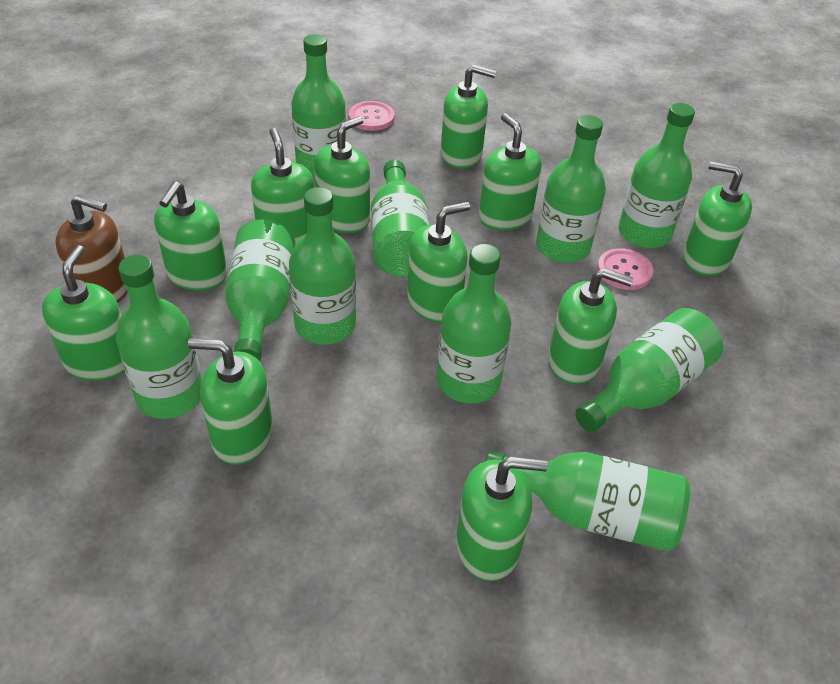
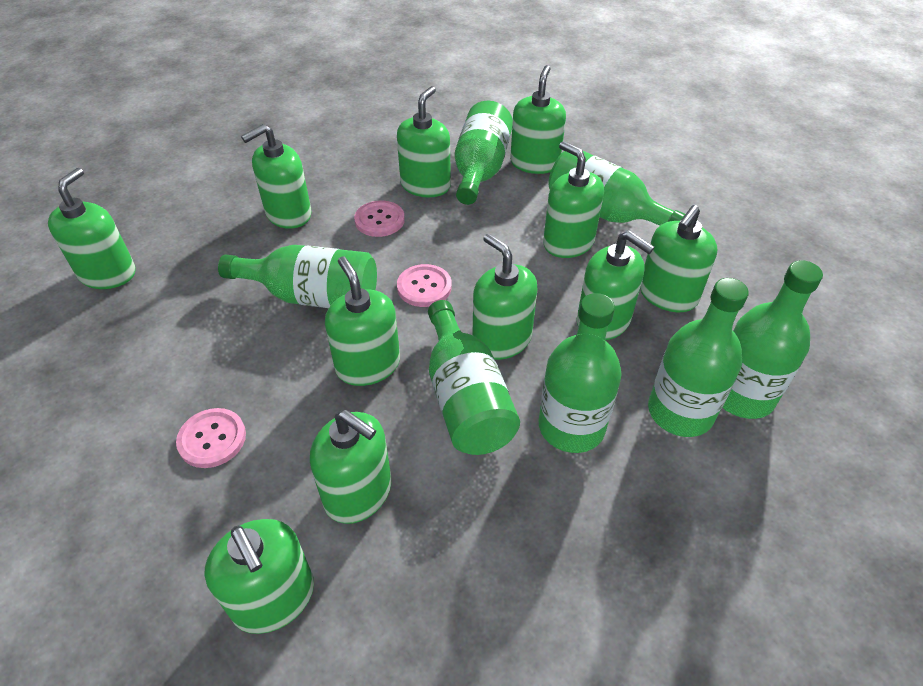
brown soap dispenser: 1 -> 0
green bottle: 10 -> 7
pink button: 2 -> 3

